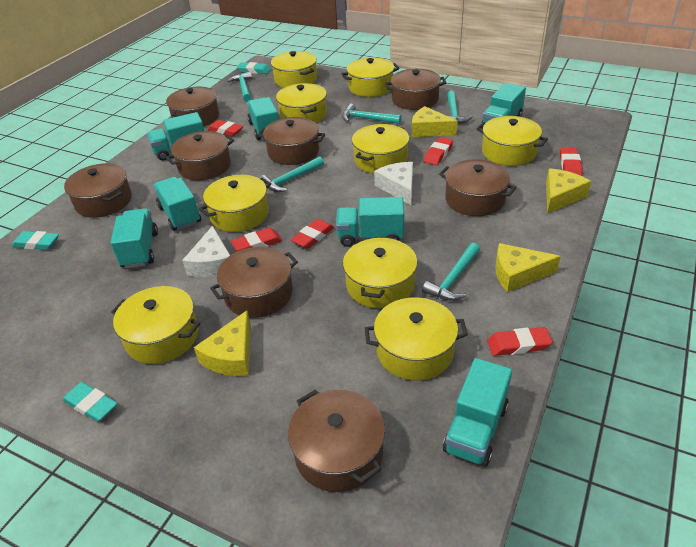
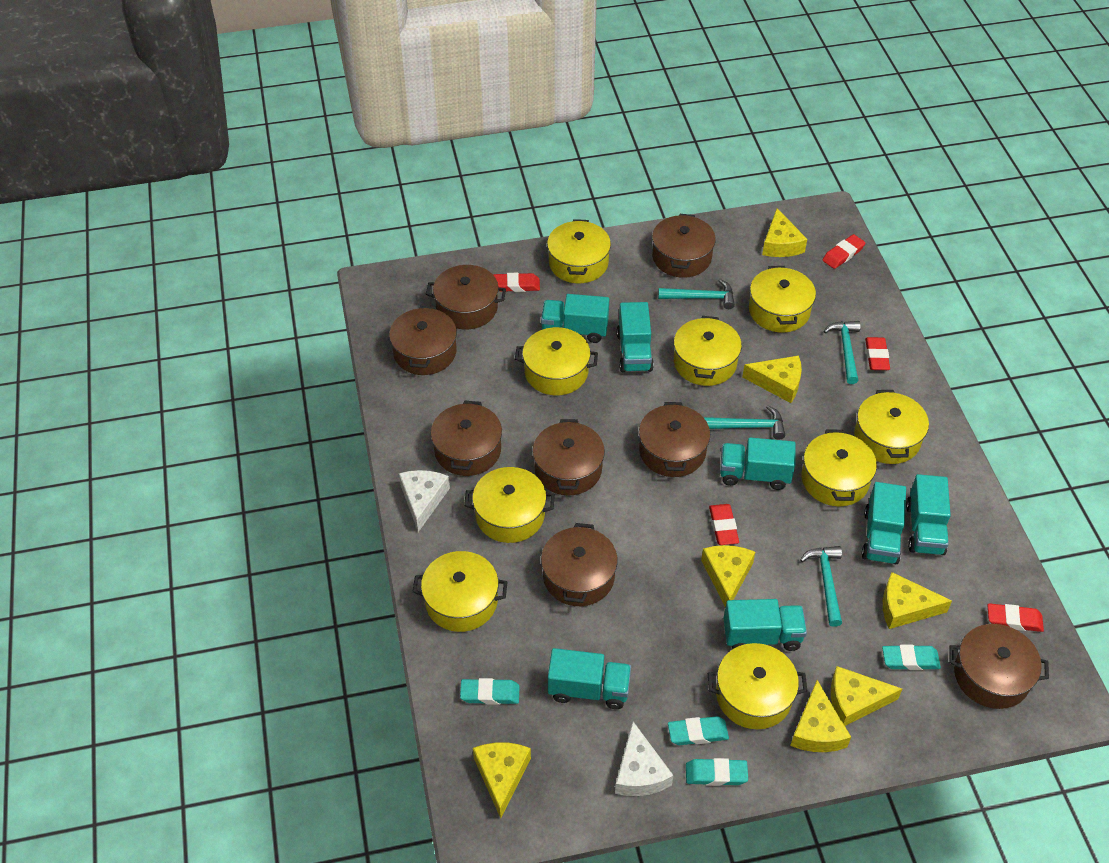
red eraser: 6 -> 5
turquoise eraser: 3 -> 4
turquoise hammer: 5 -> 4
yellow cheese: 4 -> 7

